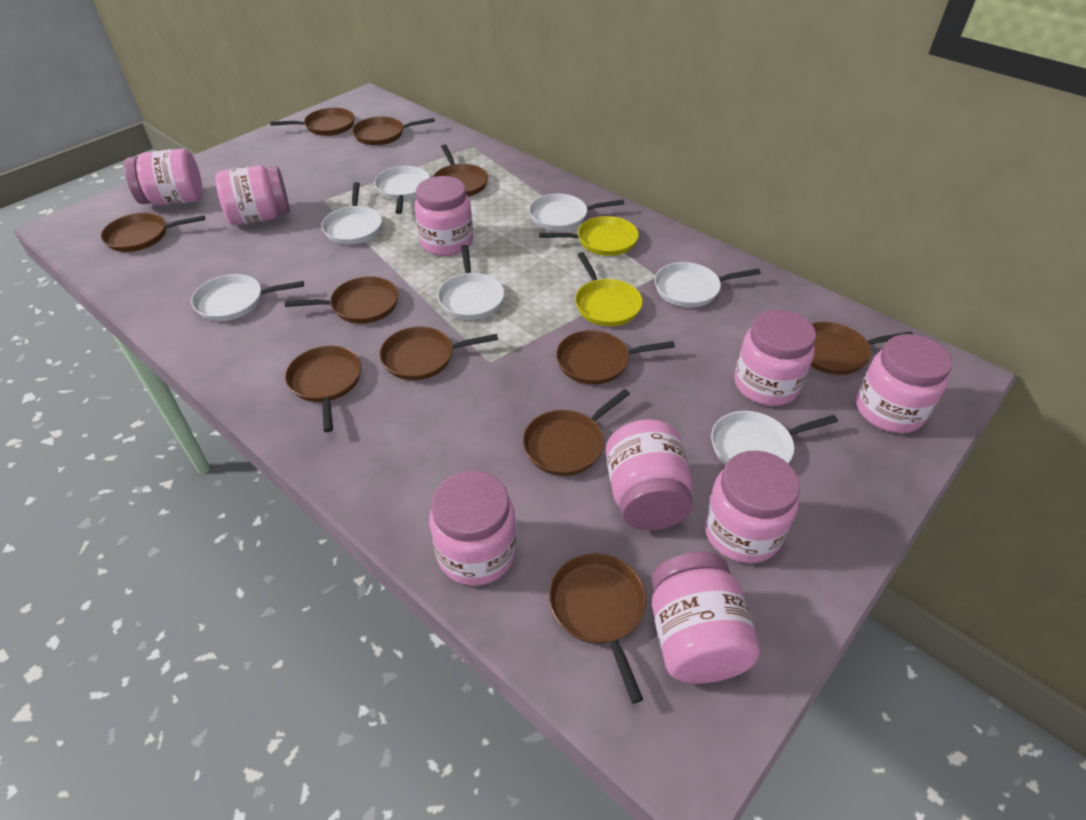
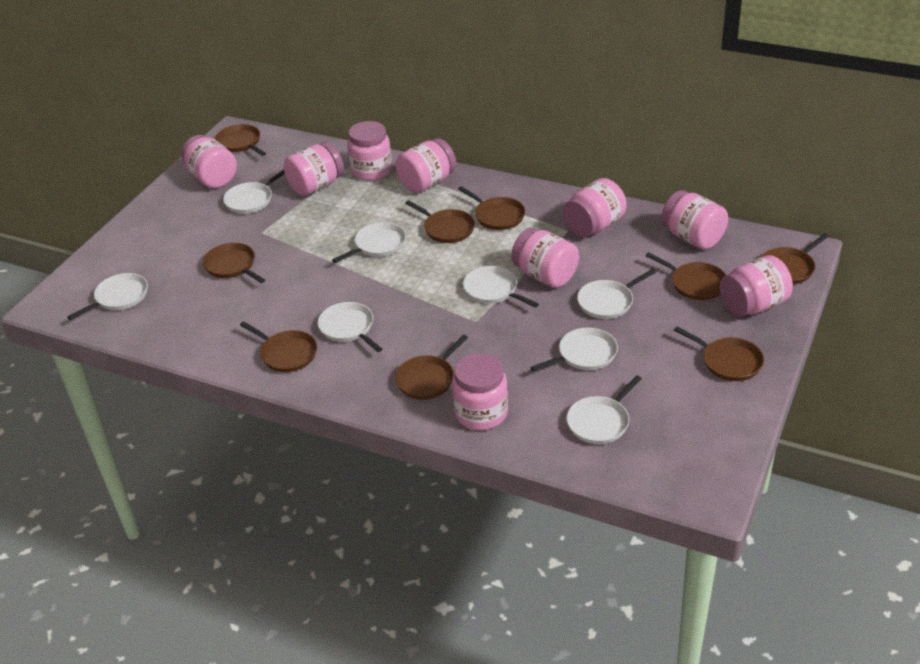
brown pan: 11 -> 9
white pan: 7 -> 8
yellow pan: 2 -> 0

